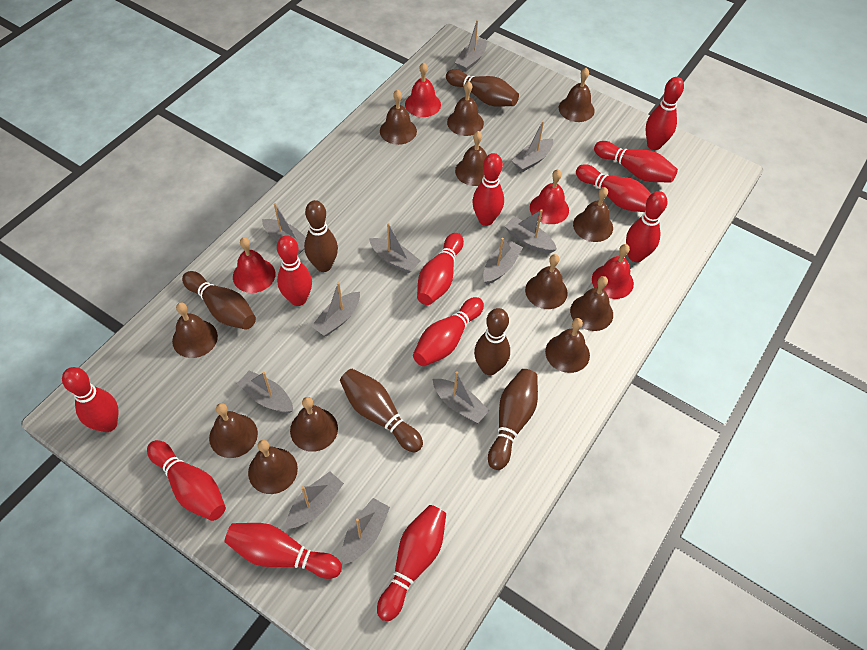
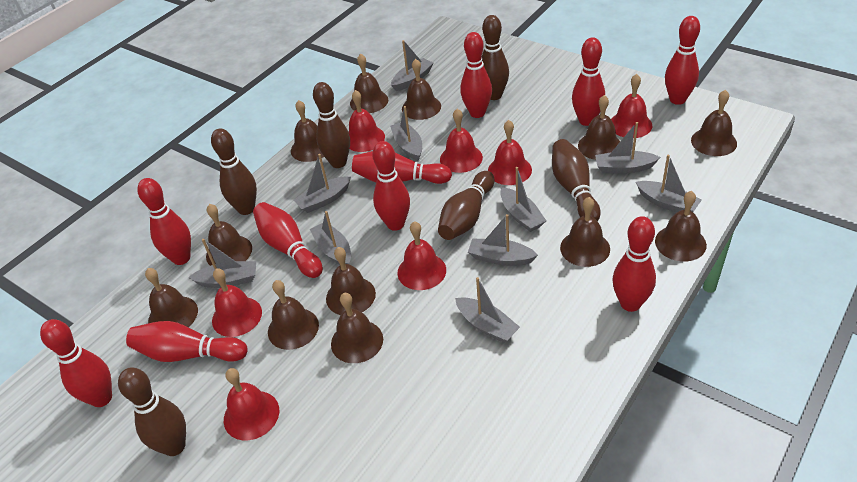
grey boat: 11 -> 10
red bell: 4 -> 7
red bowling pin: 12 -> 10

